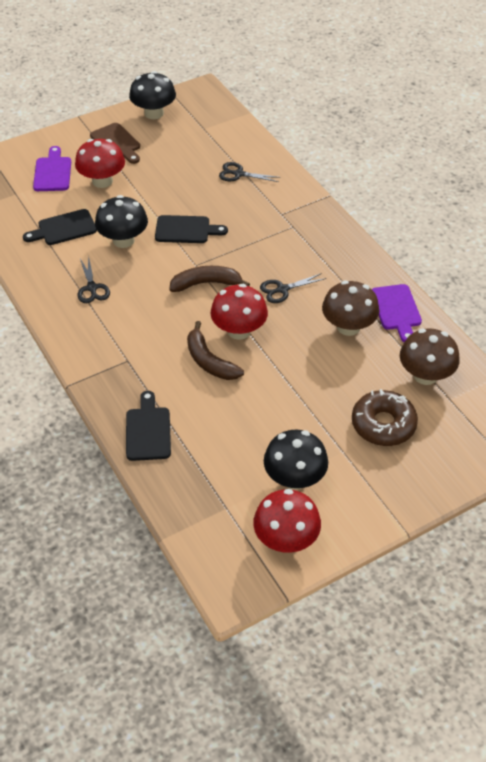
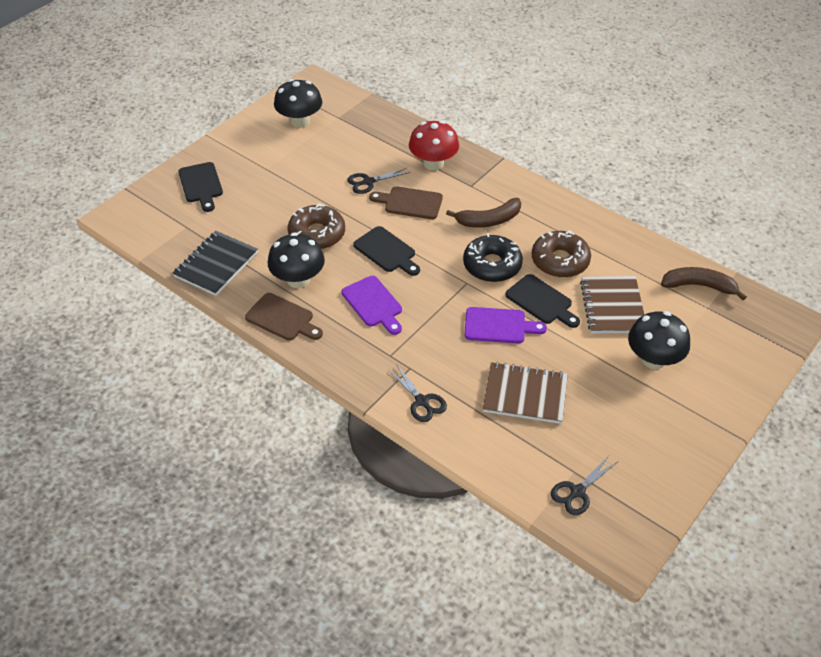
black donut: 0 -> 1
black notebook: 0 -> 1
brown cutting board: 1 -> 2
brown donut: 1 -> 2
brown mushroom: 2 -> 0
brown notebook: 0 -> 2
red mushroom: 3 -> 1

